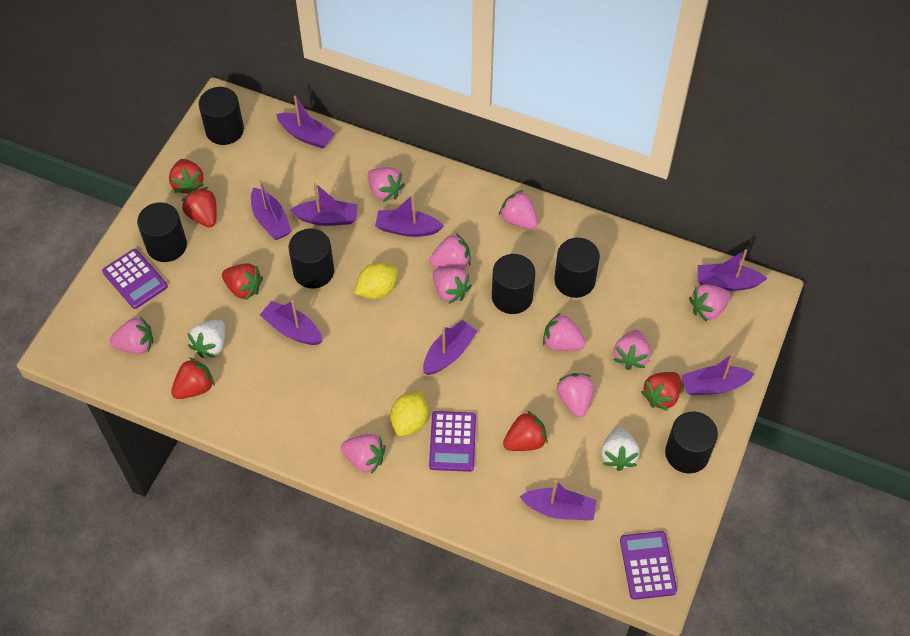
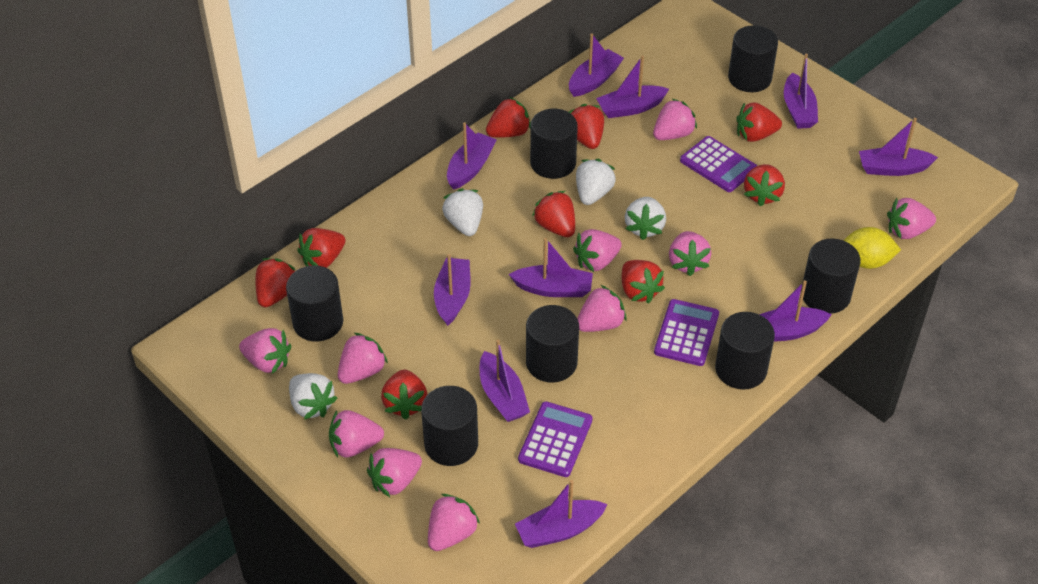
black cylinder: 6 -> 7
purple boat: 9 -> 10
red strawberry: 6 -> 9
white strawberry: 2 -> 4
yellow lemon: 2 -> 1

